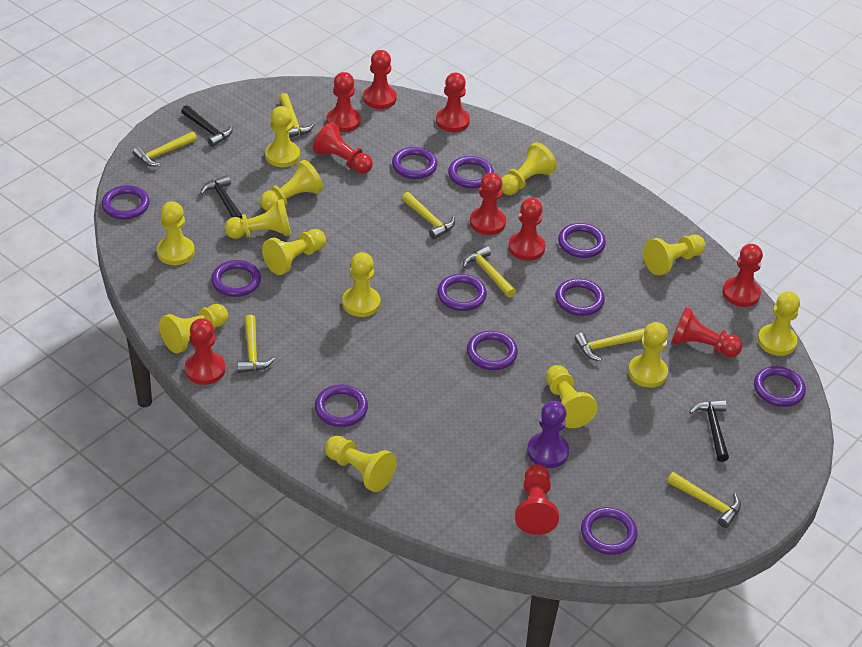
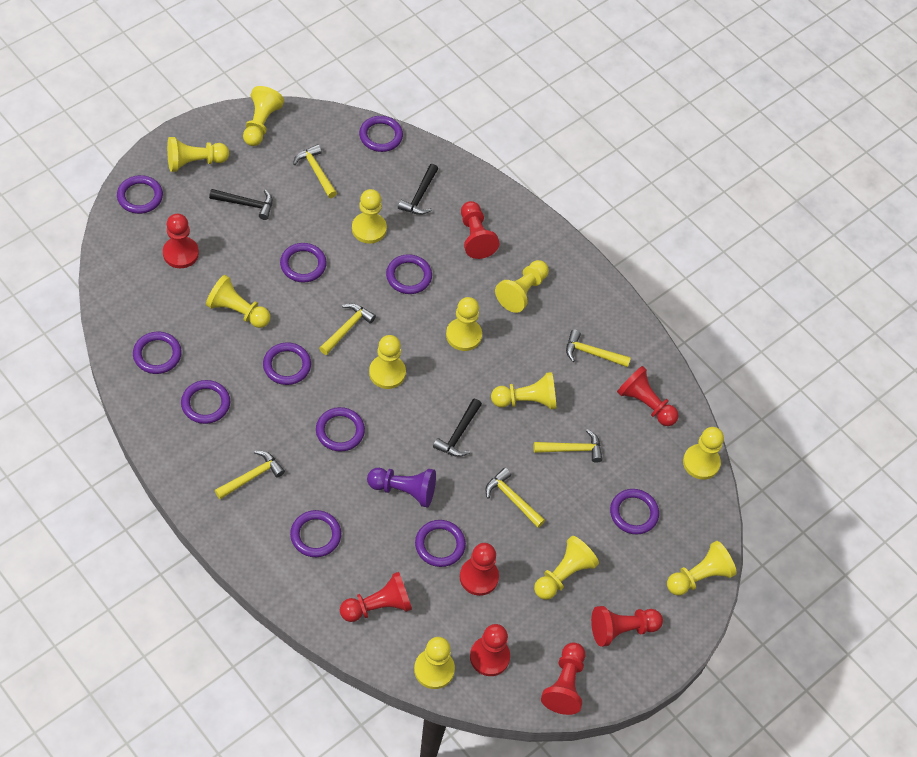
red pawn: 10 -> 8
yellow hammer: 7 -> 6
yellow pawn: 13 -> 12

